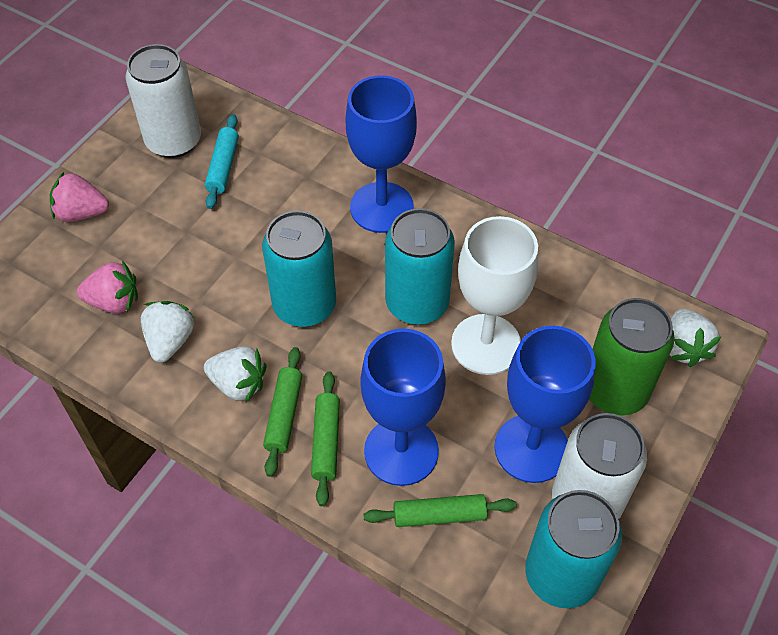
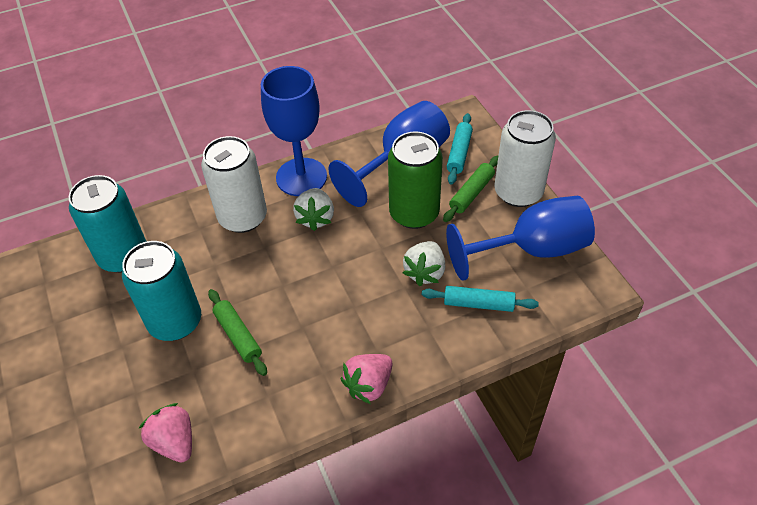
green rolling pin: 3 -> 2
turquoise can: 3 -> 2
turquoise rolling pin: 1 -> 2
white goblet: 1 -> 0
white strawberry: 3 -> 2

